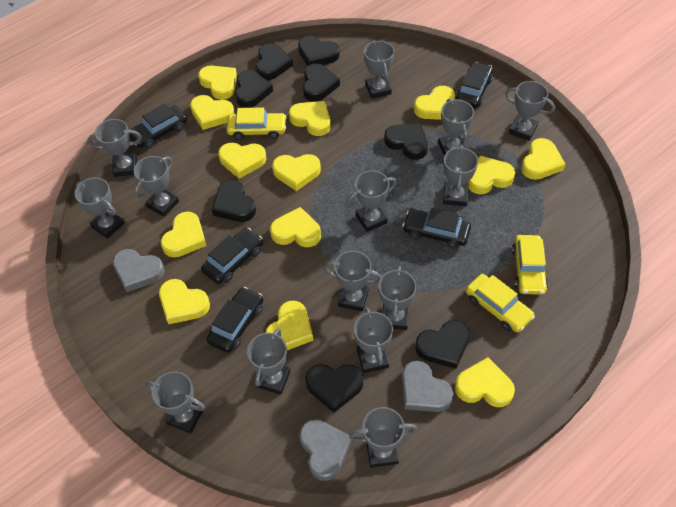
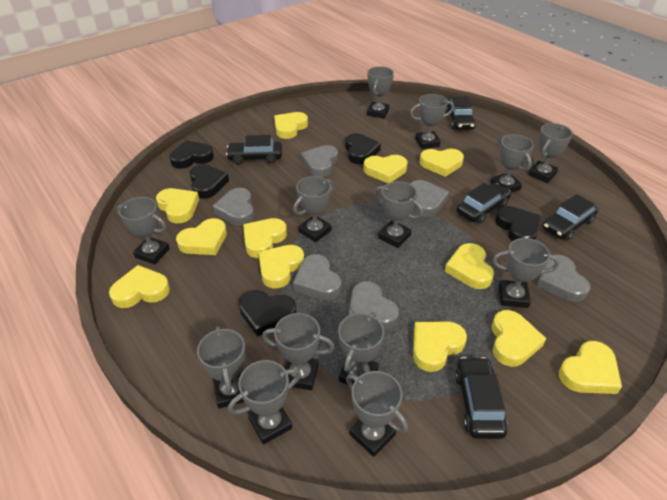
black heart: 8 -> 5
grey heart: 3 -> 6
grey trophy: 14 -> 13
yellow car: 3 -> 0
yellow heart: 13 -> 12

